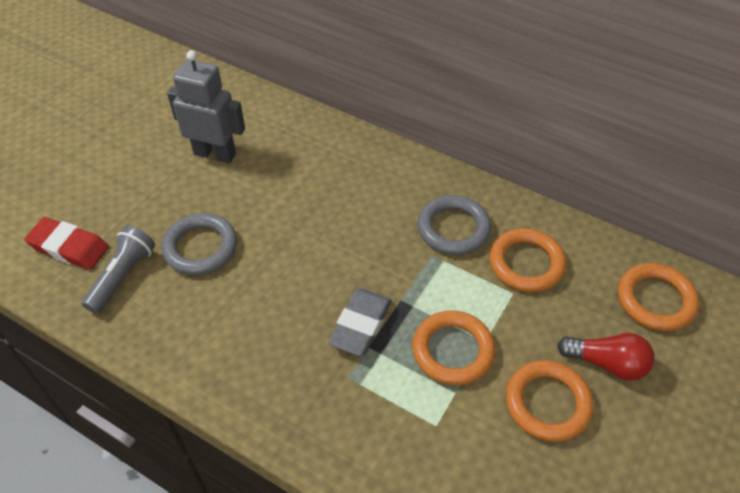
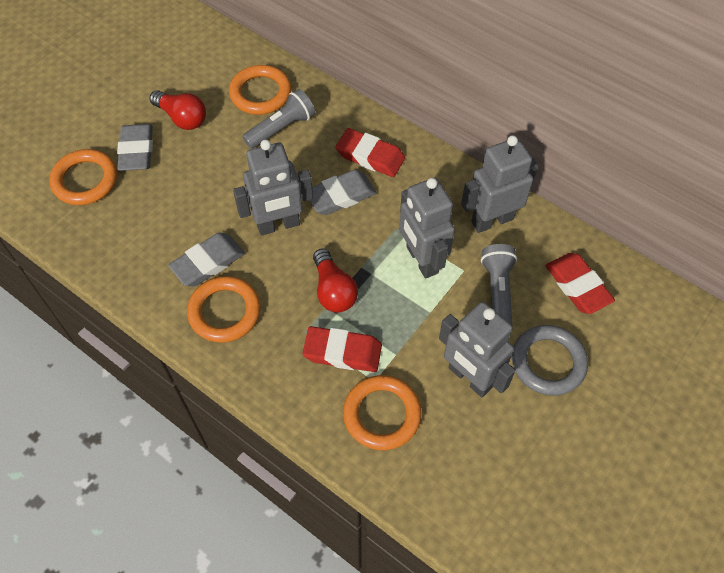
grey eraser: 1 -> 3
grey flashlight: 1 -> 2
grey ring: 2 -> 1
grey robot: 1 -> 4
red eraser: 1 -> 3
red light bulb: 1 -> 2

